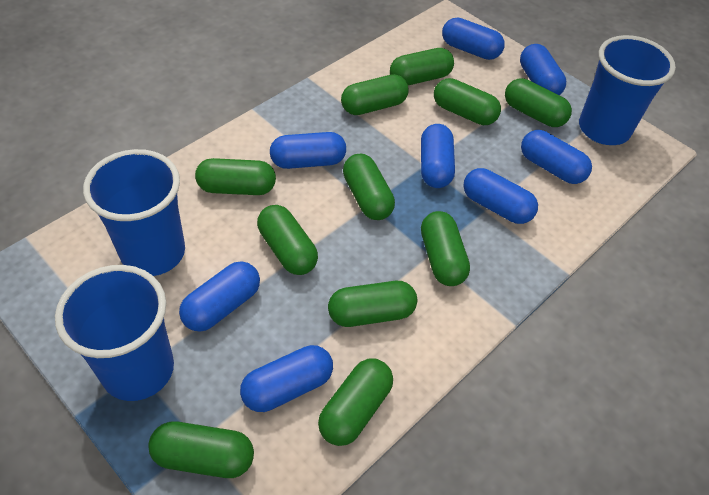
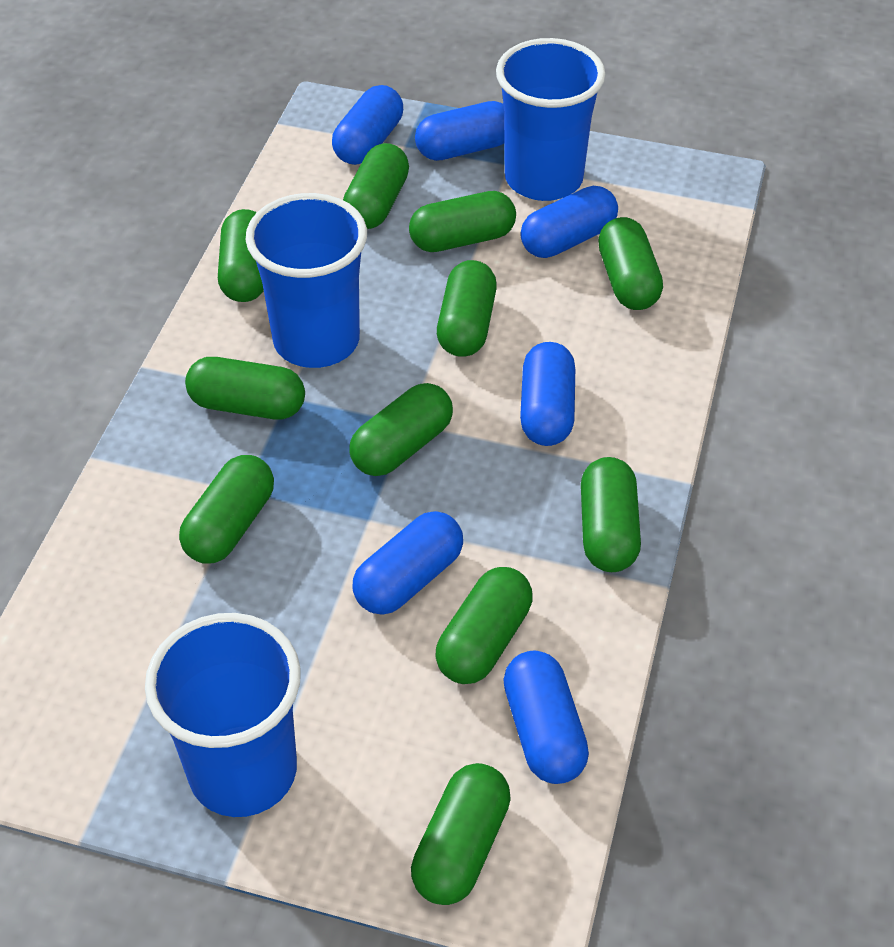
blue capsule: 8 -> 6

